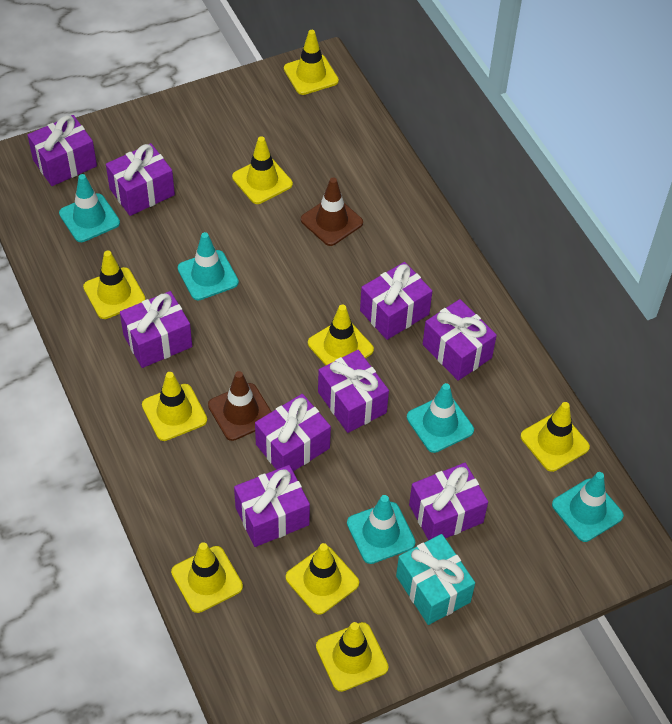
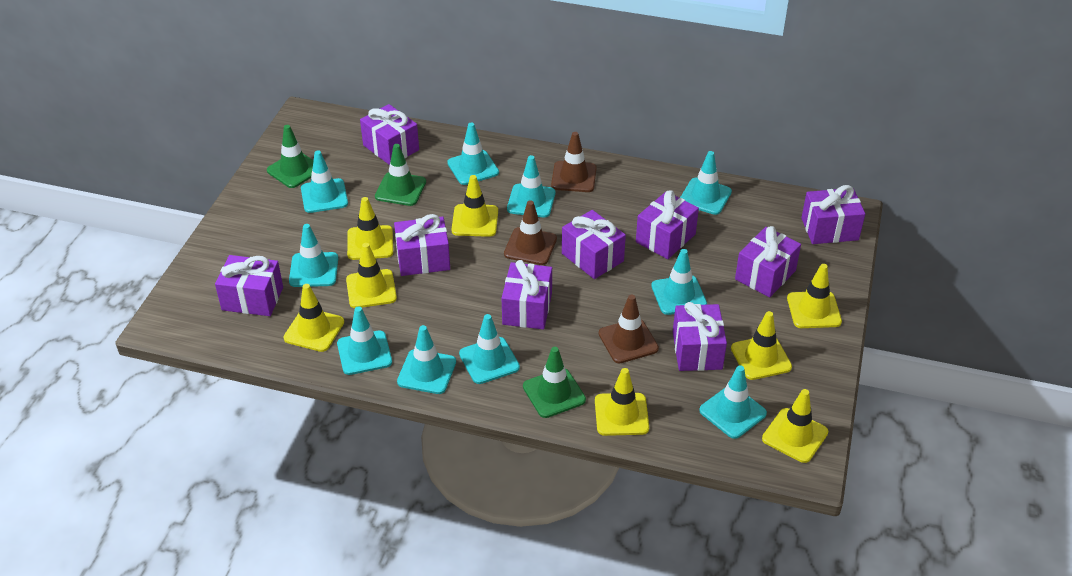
brown traffic cone: 2 -> 3
green traffic cone: 0 -> 3
turquoise gift: 1 -> 0
turquoise traffic cone: 5 -> 10
yellow traffic cone: 9 -> 8

